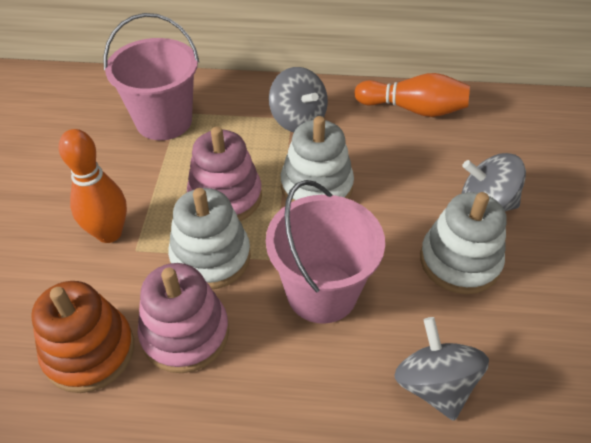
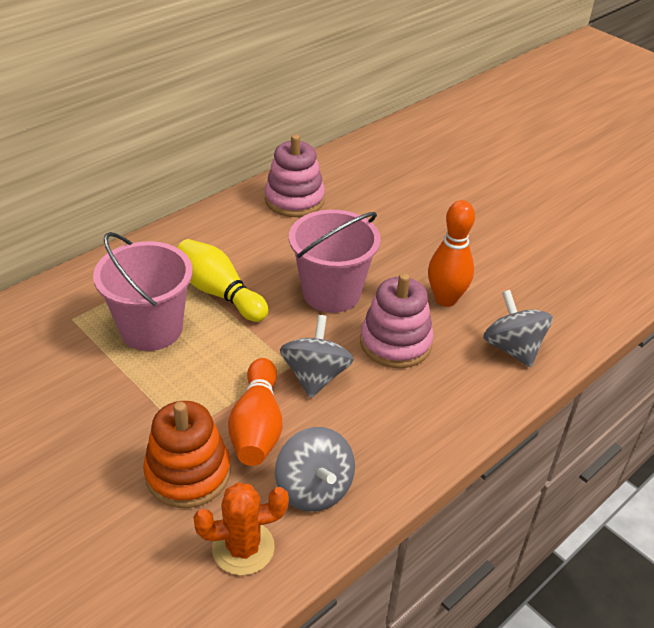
orange cactus: 0 -> 1
white stacking toy: 3 -> 0
yellow bowling pin: 0 -> 1

